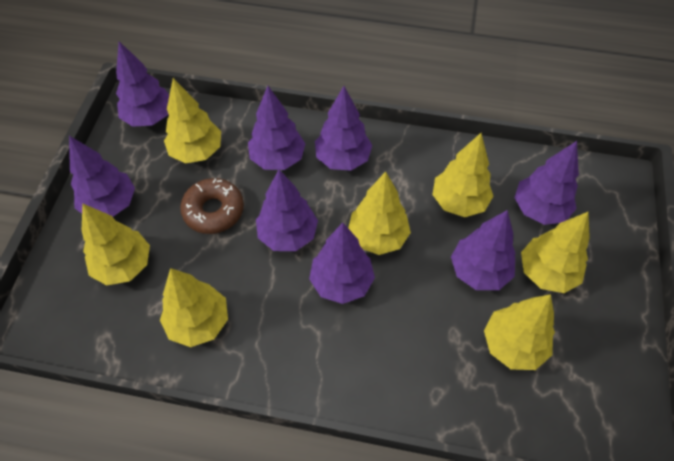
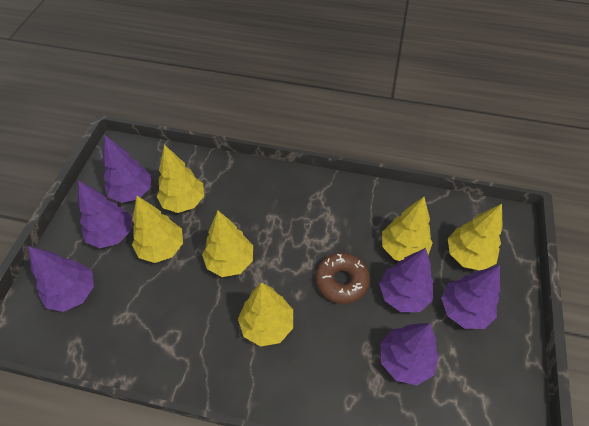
purple tree: 8 -> 6
yellow tree: 7 -> 6

